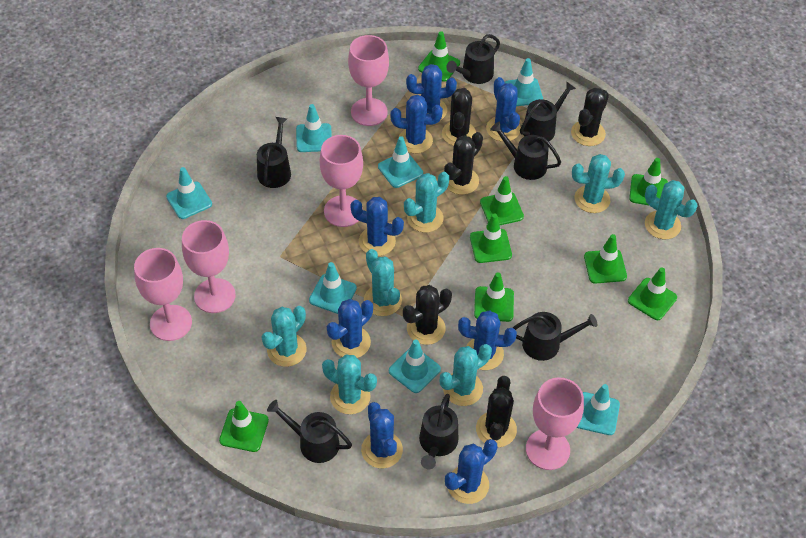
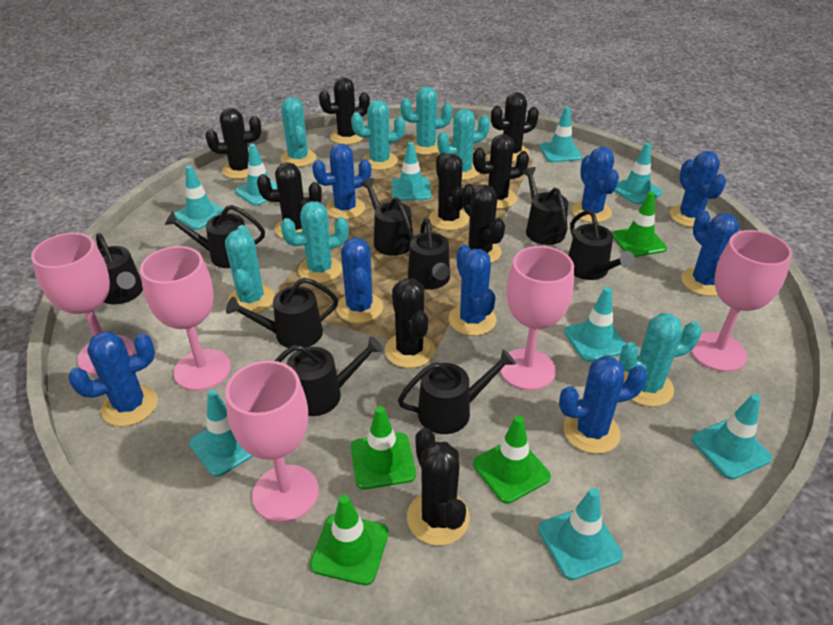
black cactus: 5 -> 9
black watering can: 7 -> 9
green traffic cone: 8 -> 4
turquoise traffic cone: 7 -> 9

